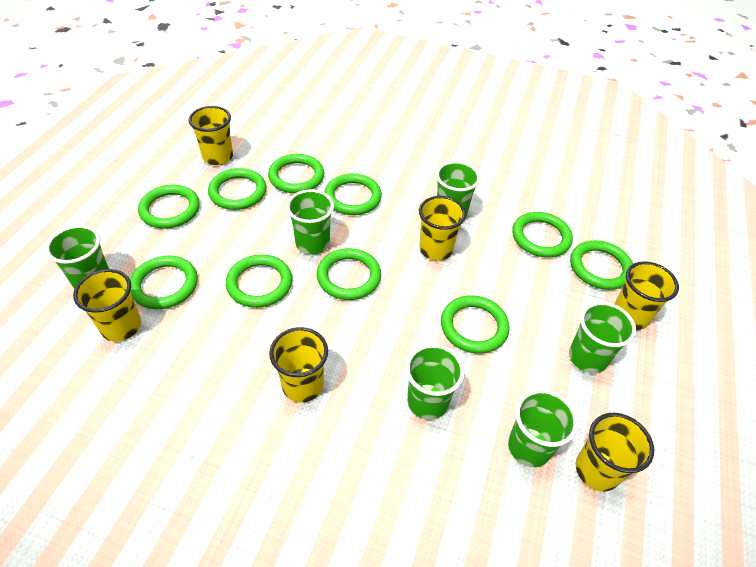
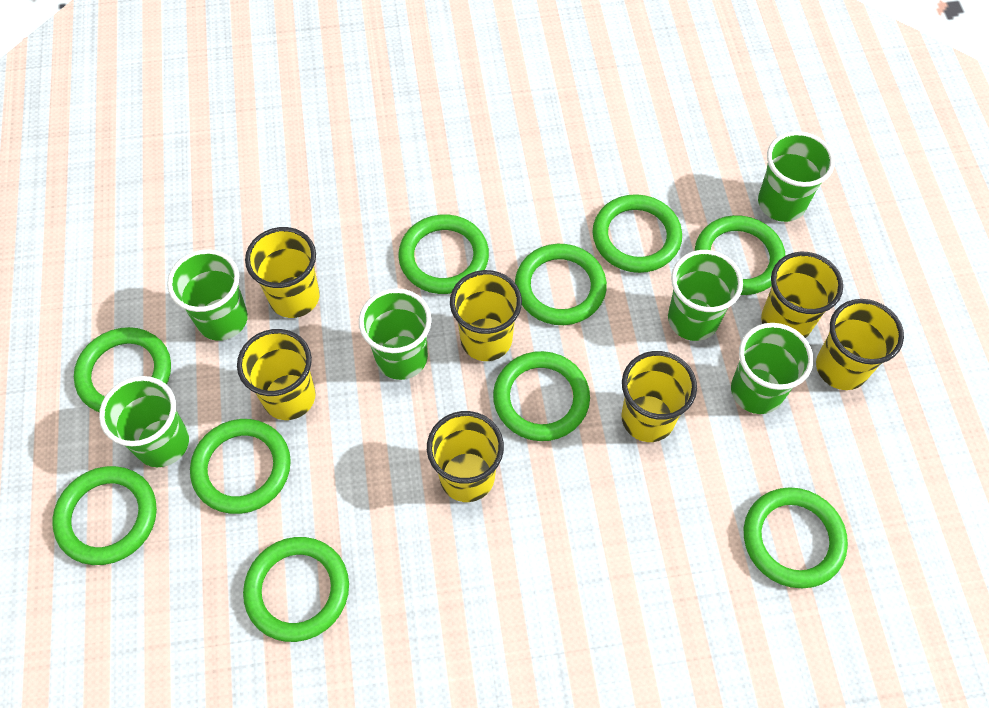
yellow cup: 6 -> 7

